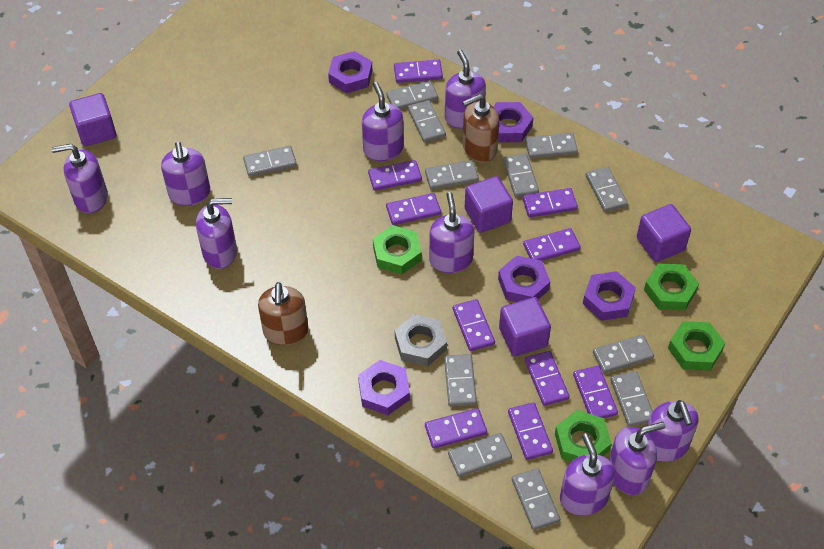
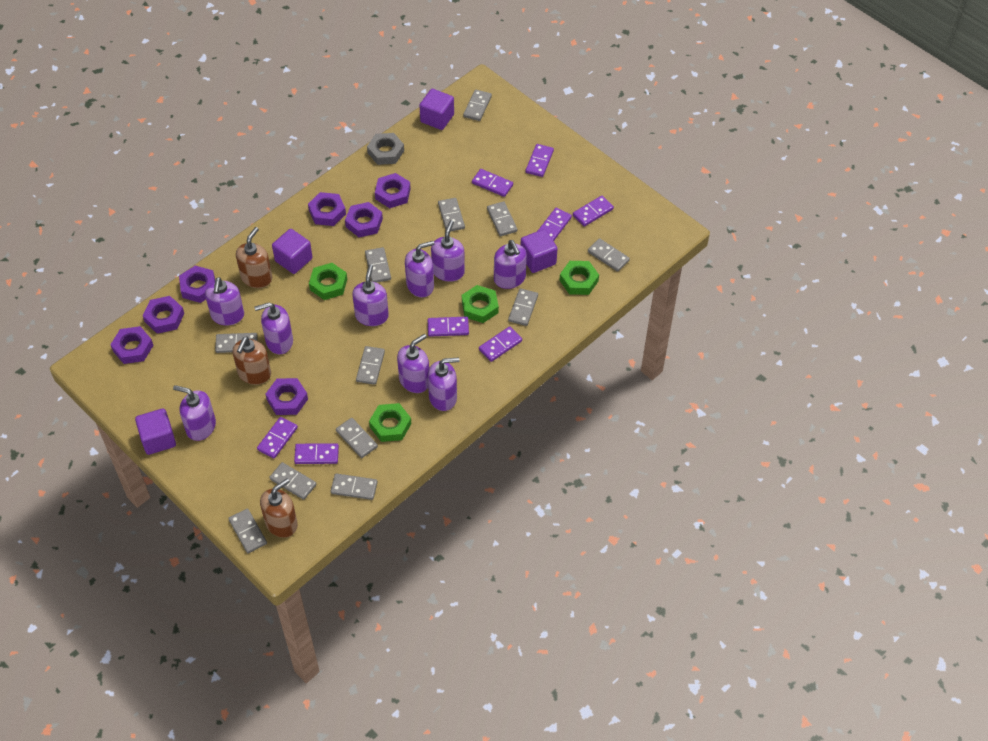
brown soap dispenser: 2 -> 3
purple domino: 10 -> 8
purple nut: 5 -> 7

